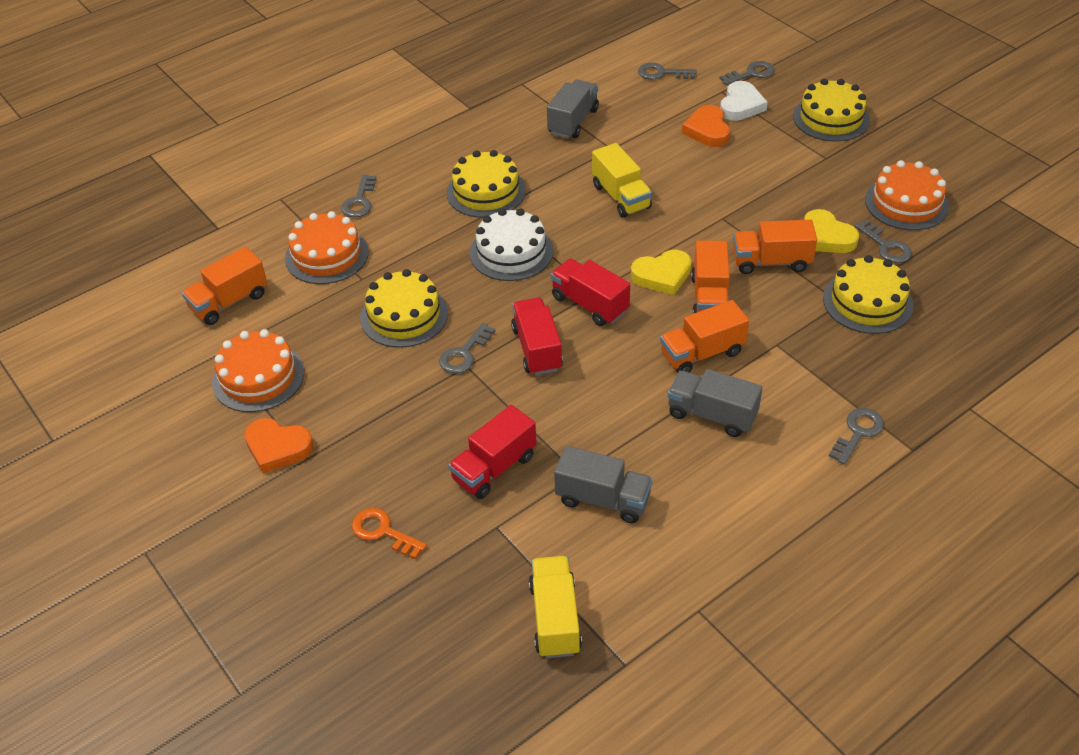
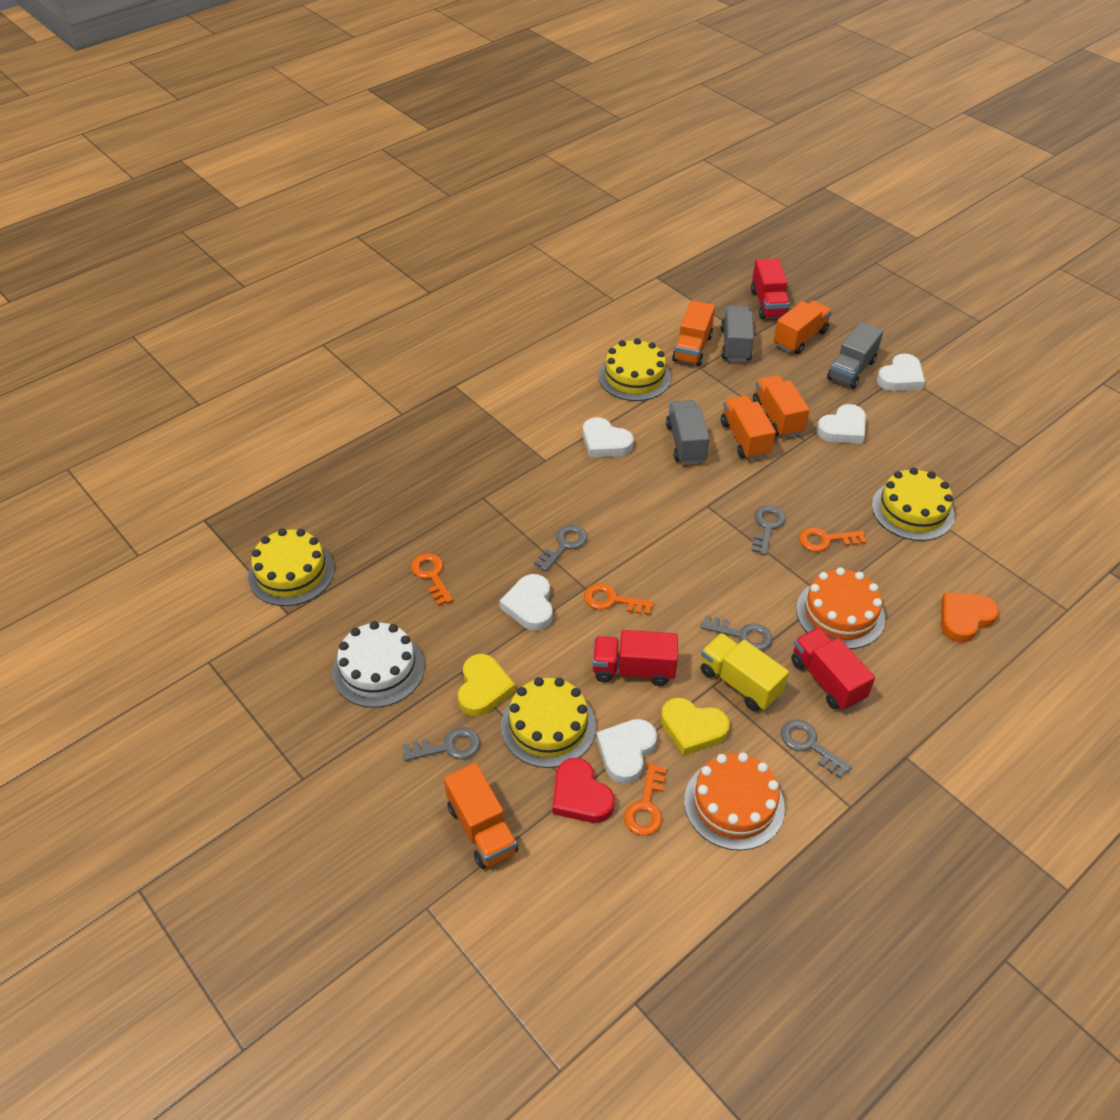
grey key: 6 -> 5
orange cake: 3 -> 2
orange heart: 2 -> 1
orange key: 1 -> 4
orange truck: 4 -> 5
red heart: 0 -> 1
white heart: 1 -> 5
yellow truck: 2 -> 1

